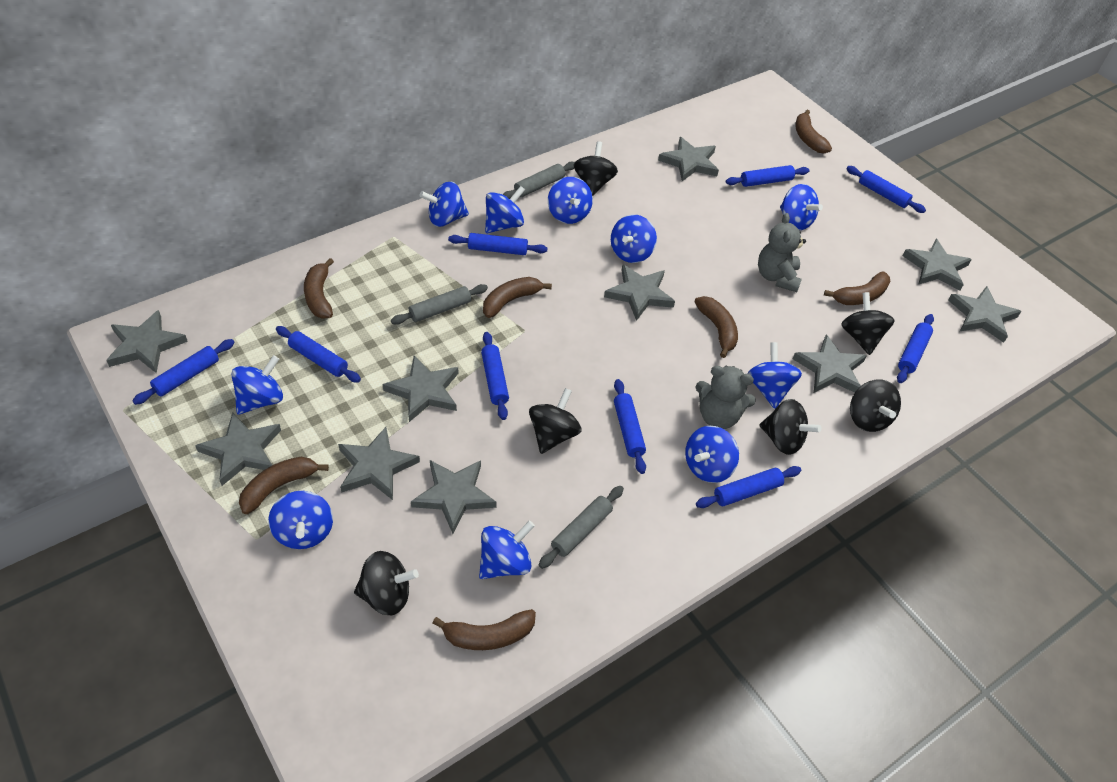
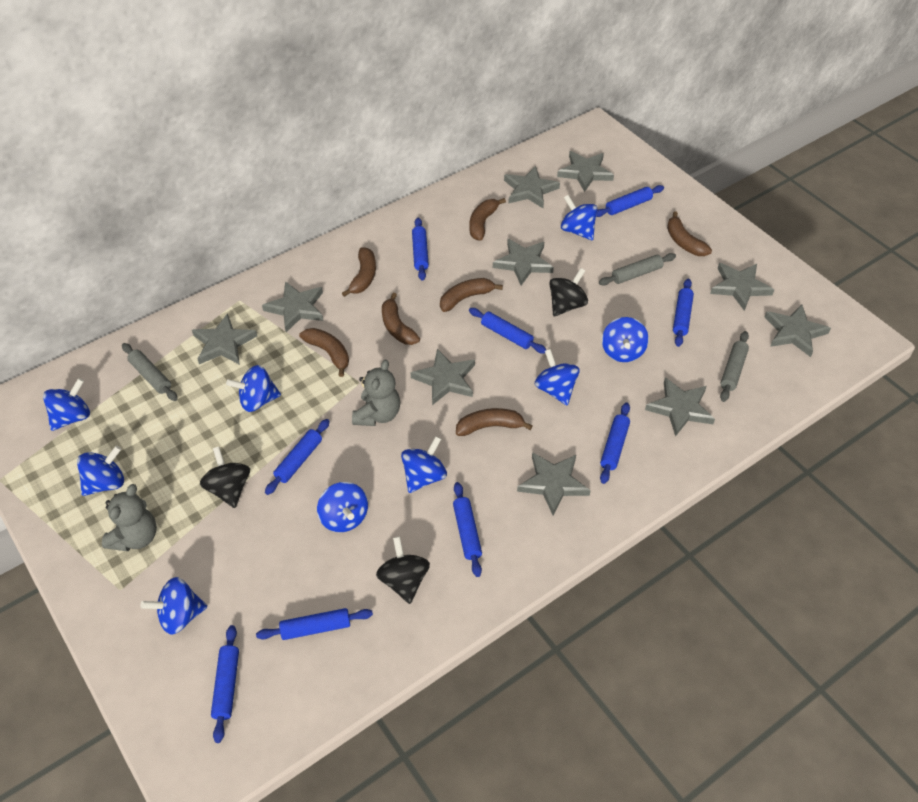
black spinning top: 6 -> 3
blue spinning top: 10 -> 9

